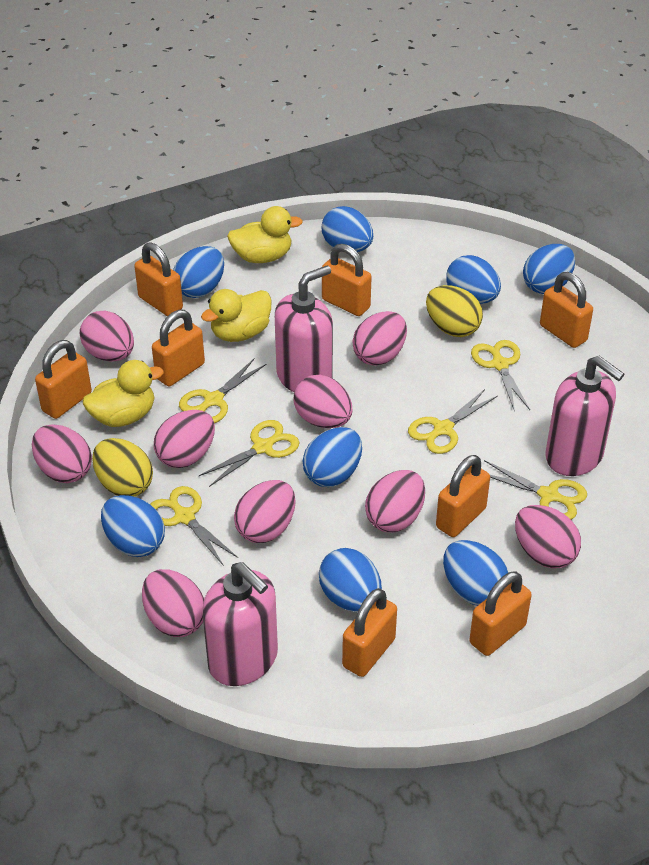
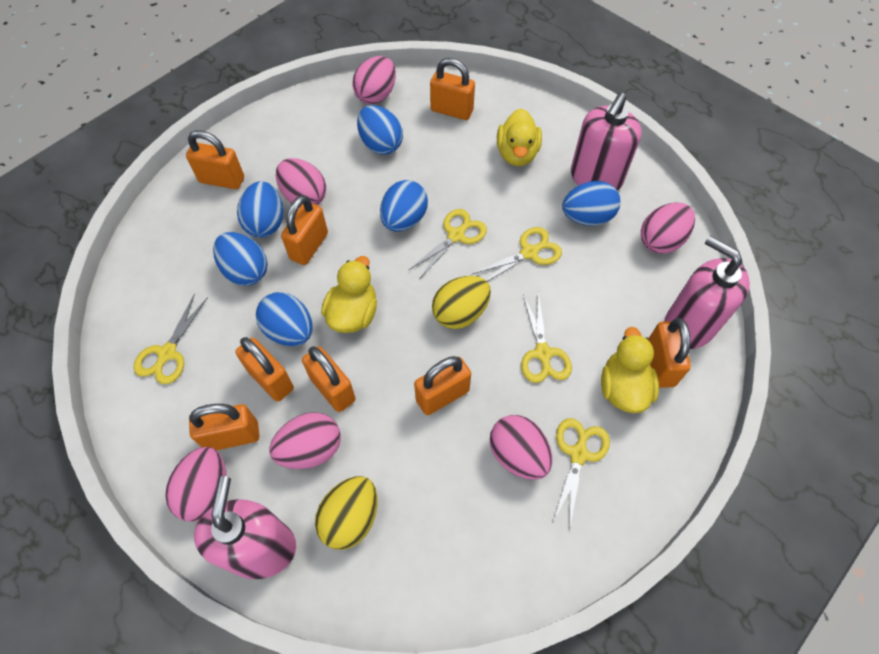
blue egg: 8 -> 6
pink egg: 9 -> 6
yellow scissors: 6 -> 5

